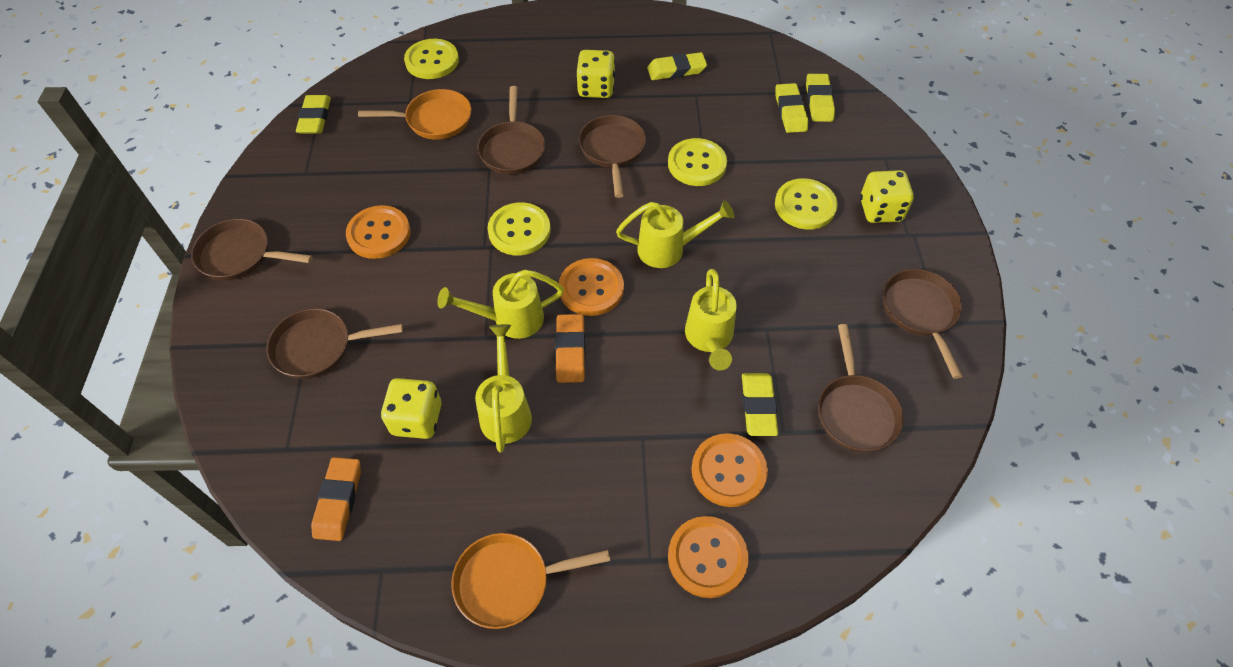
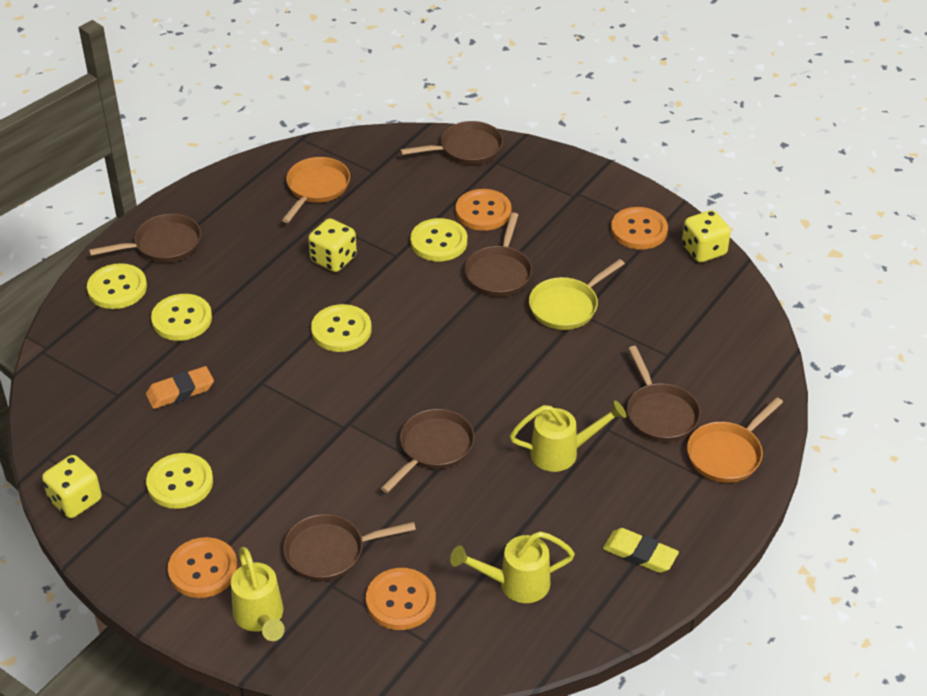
orange eraser: 2 -> 1
yellow button: 4 -> 5
yellow eraser: 5 -> 1
yellow pan: 0 -> 1
yellow watering can: 4 -> 3

